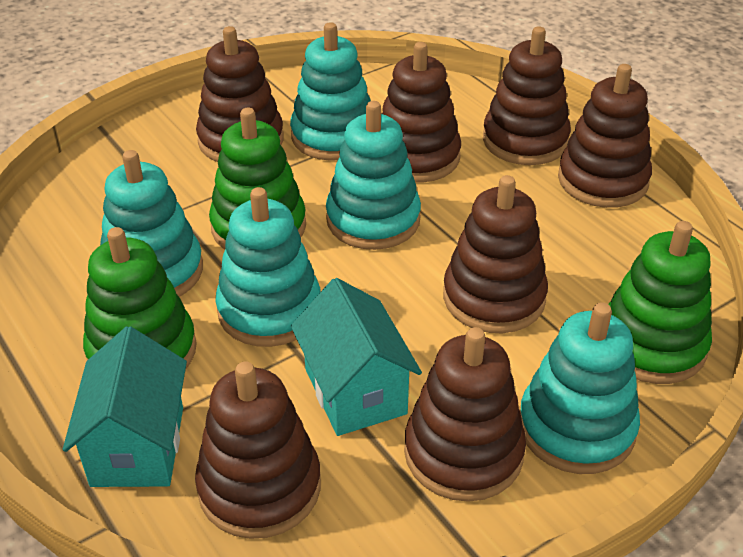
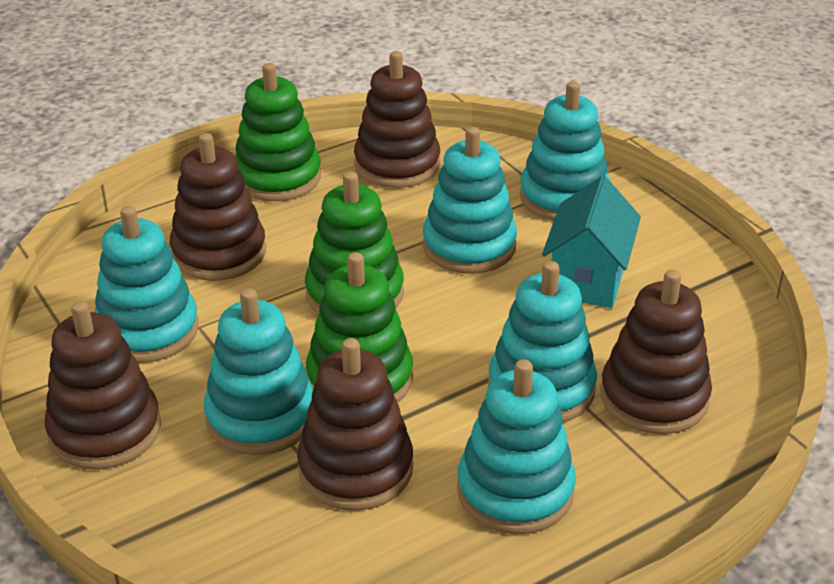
brown stacking toy: 7 -> 5
turquoise house: 2 -> 1
turquoise stacking toy: 5 -> 6

